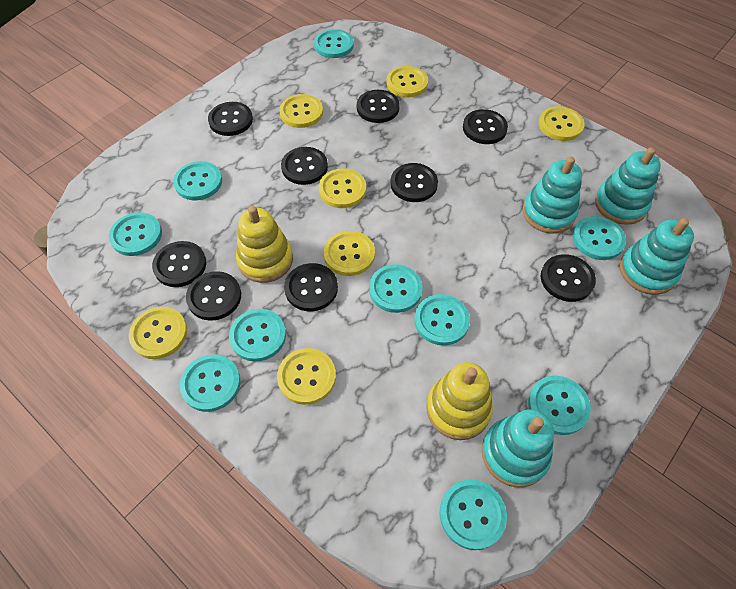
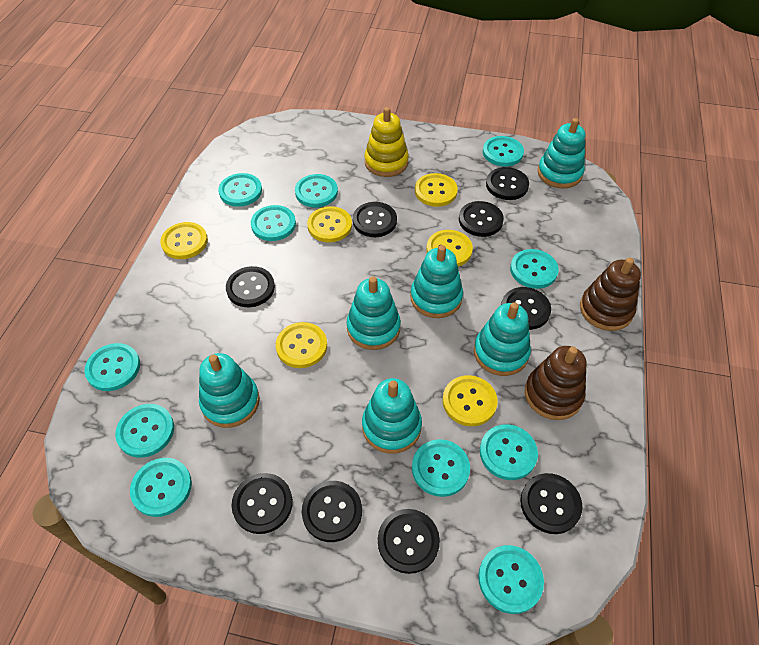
brown stacking toy: 0 -> 2
turquoise button: 10 -> 11
turquoise stacking toy: 4 -> 6
yellow button: 7 -> 6
yellow stacking toy: 2 -> 1

